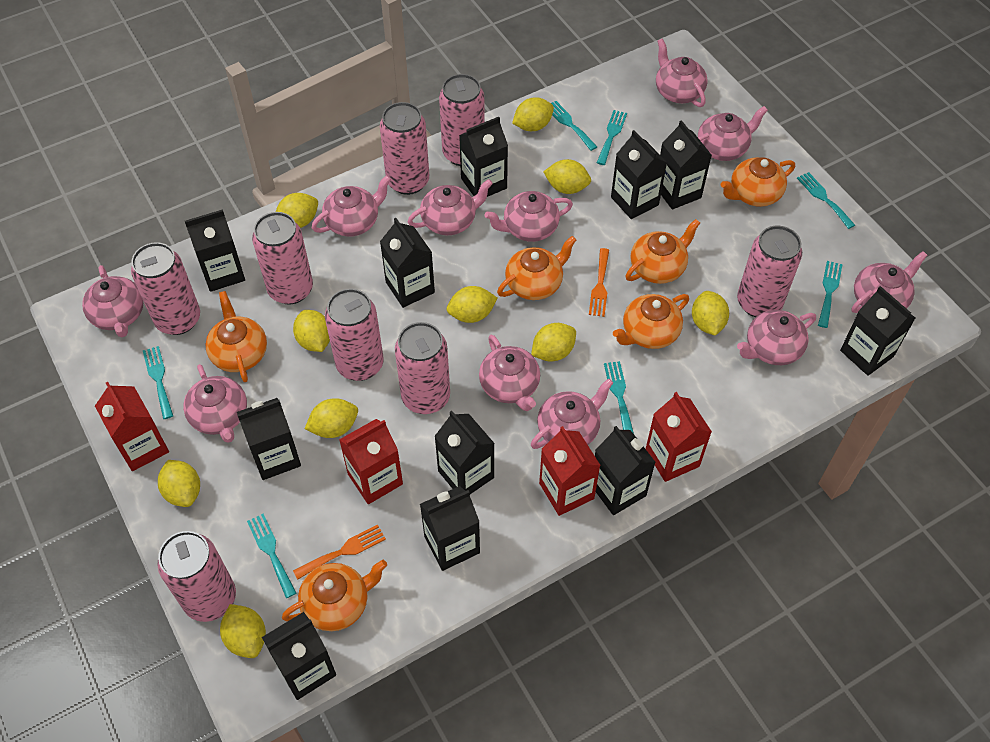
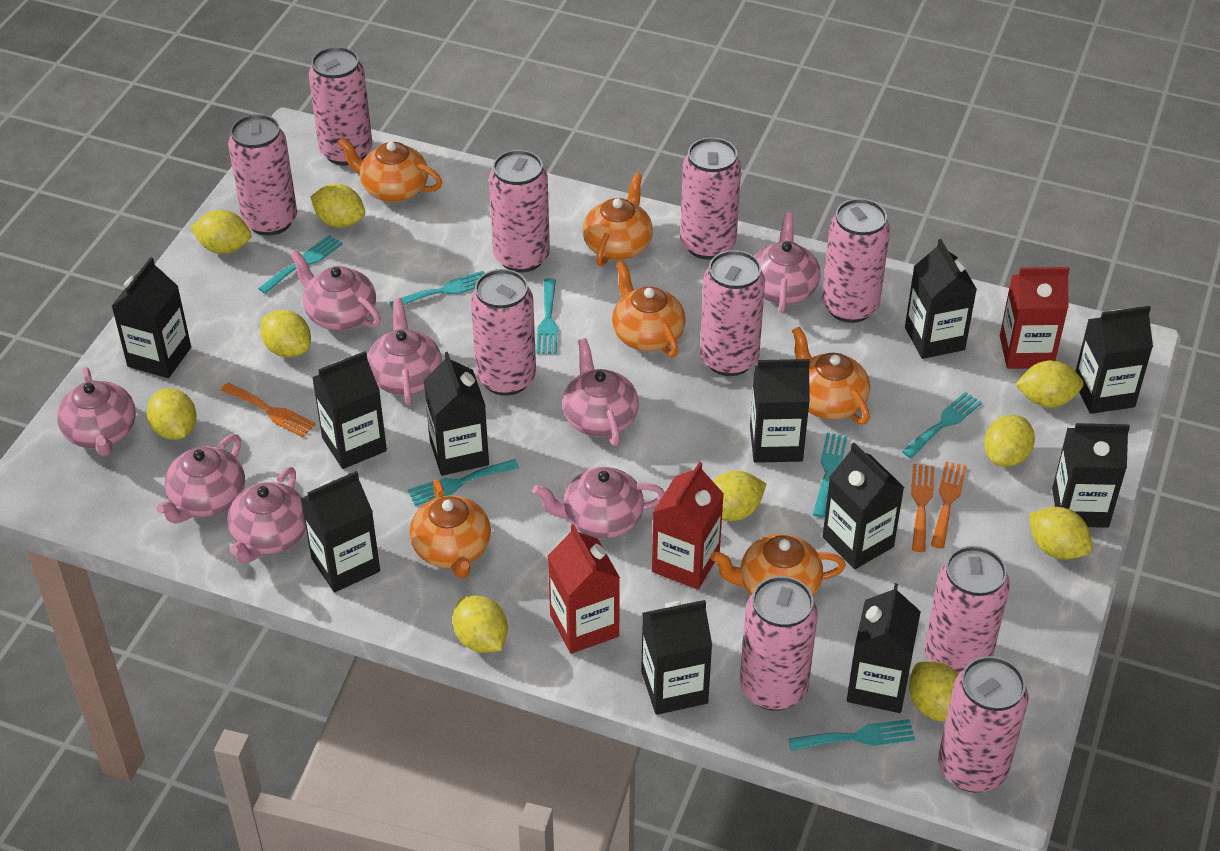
orange fork: 2 -> 3
pink can: 8 -> 10
pink teapot: 11 -> 8
red carton: 4 -> 3

